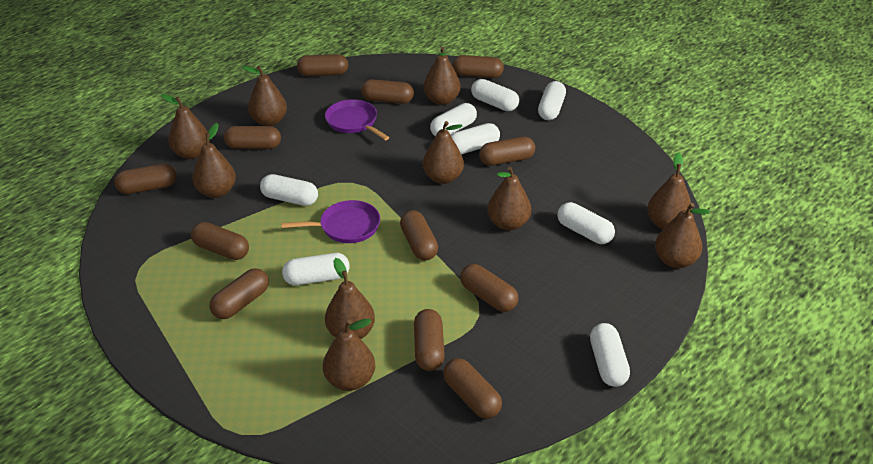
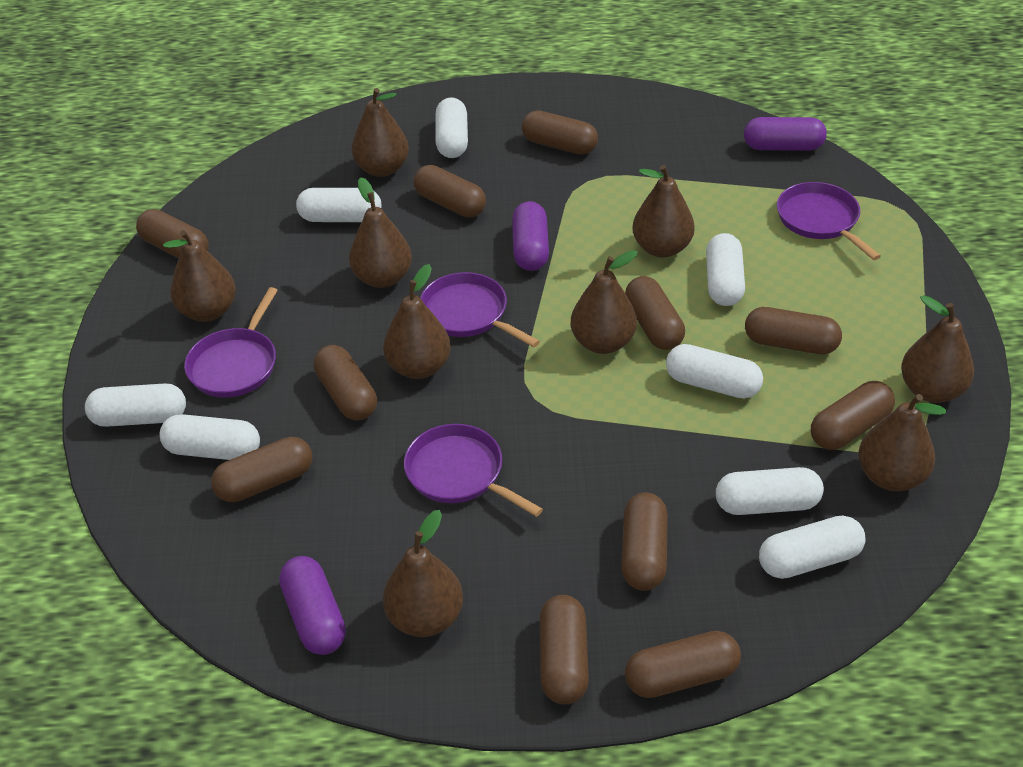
brown capsule: 12 -> 11
brown pear: 10 -> 9
purple capsule: 0 -> 3
purple pan: 2 -> 4

